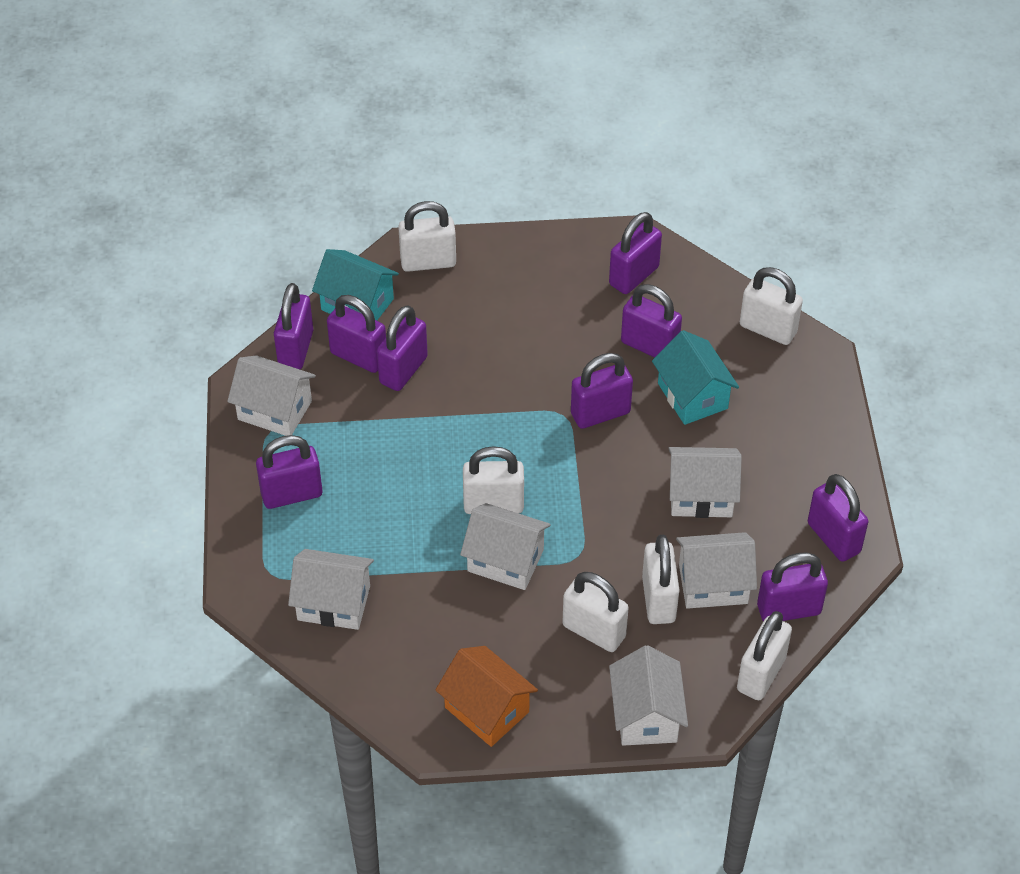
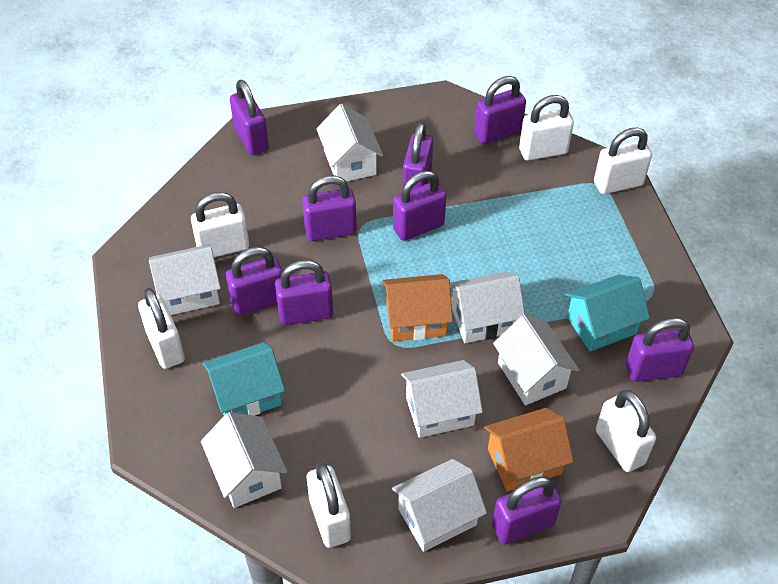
orange house: 1 -> 2
white house: 6 -> 7

